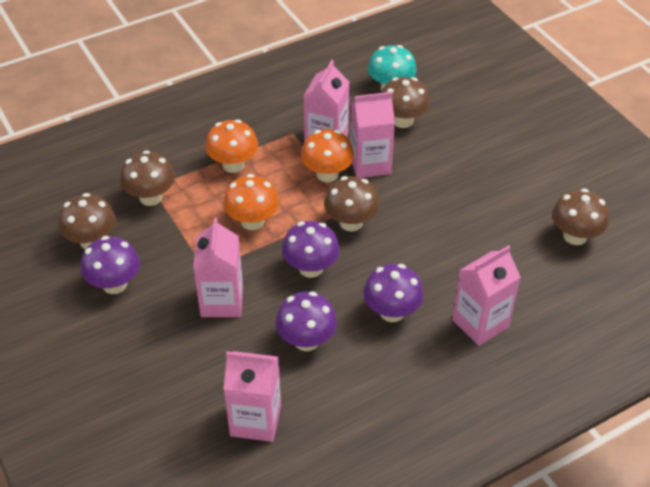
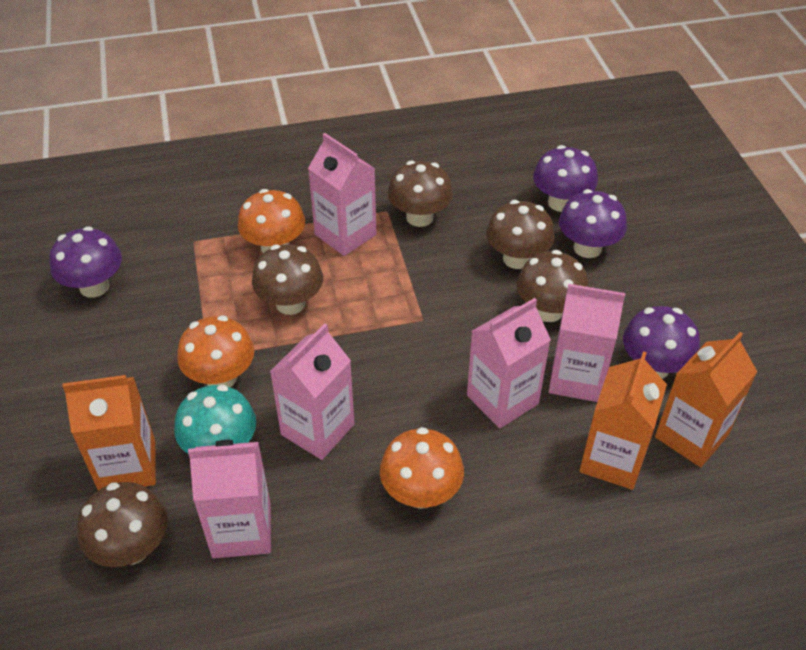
orange carton: 0 -> 3

